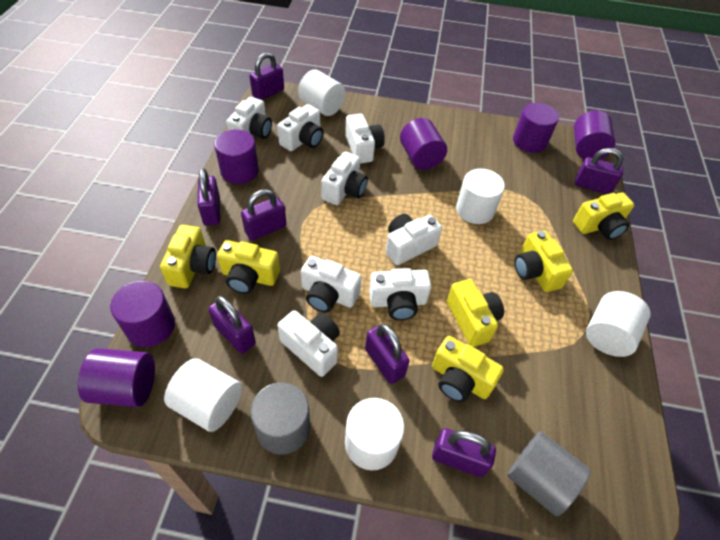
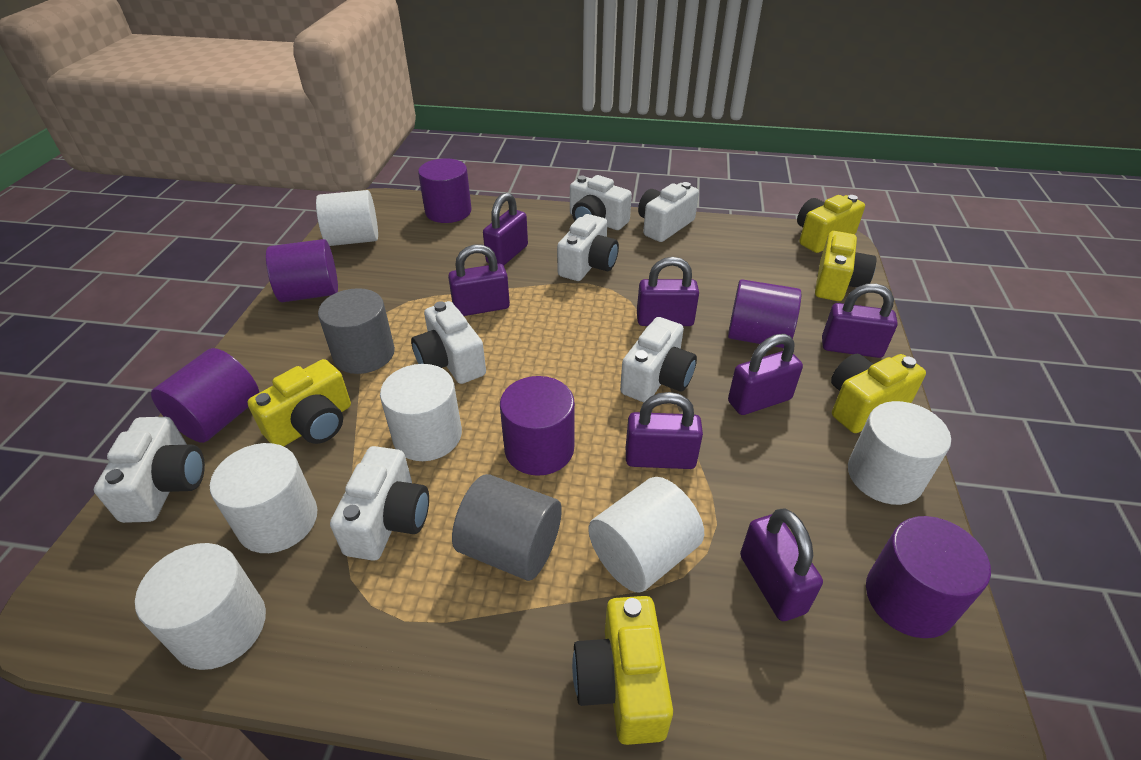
white camera: 8 -> 7
white cylinder: 5 -> 6
yellow camera: 6 -> 5

